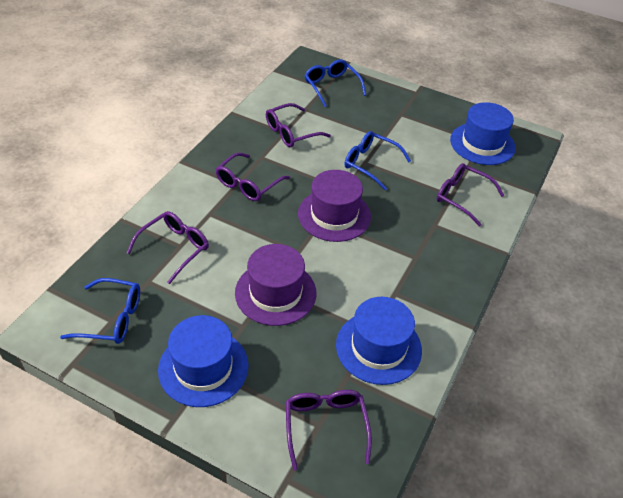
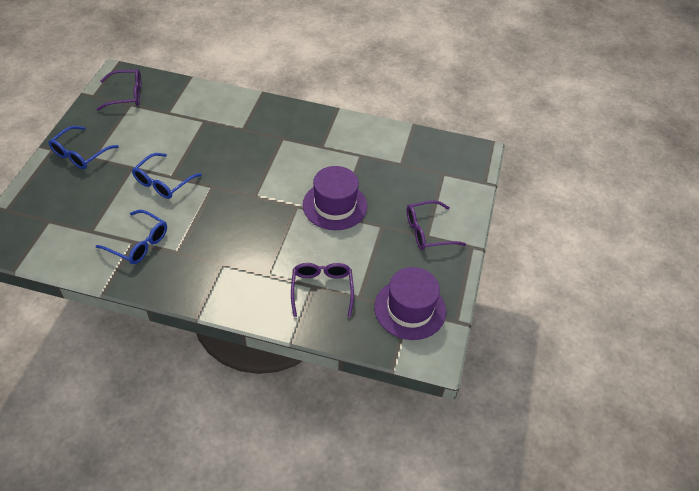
blue hat: 3 -> 0
purple glasses: 5 -> 3

